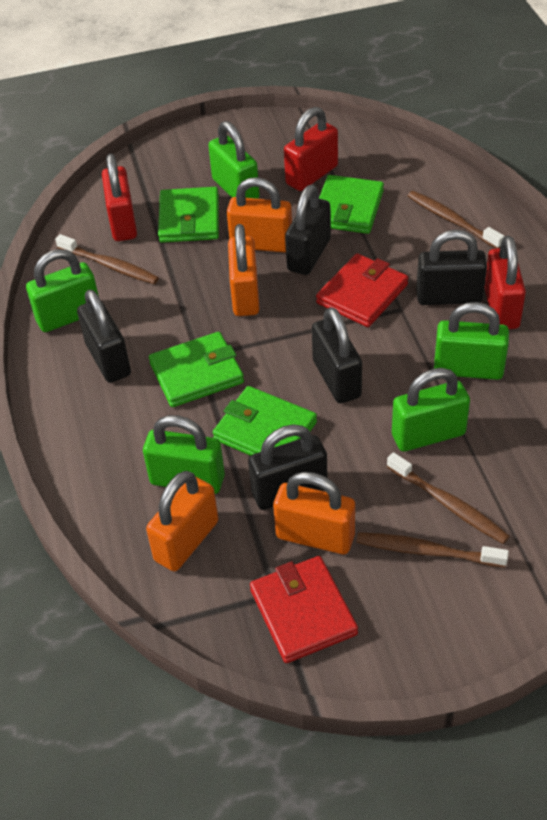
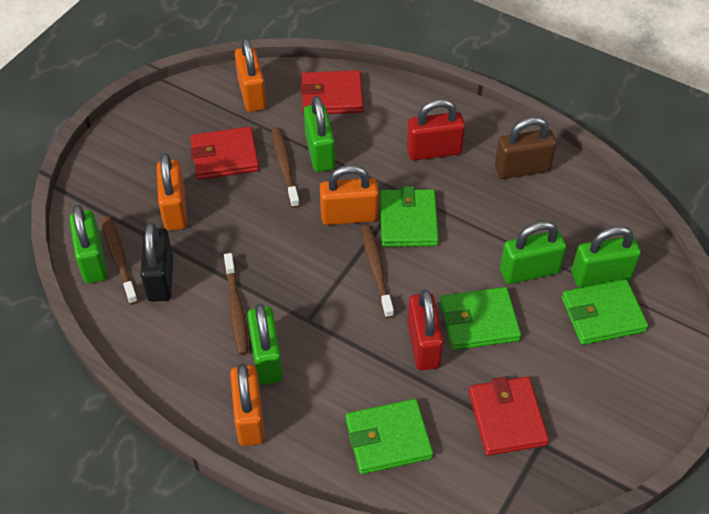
black padlock: 5 -> 1
brown padlock: 0 -> 1
red padlock: 3 -> 2
red wallet: 2 -> 3

